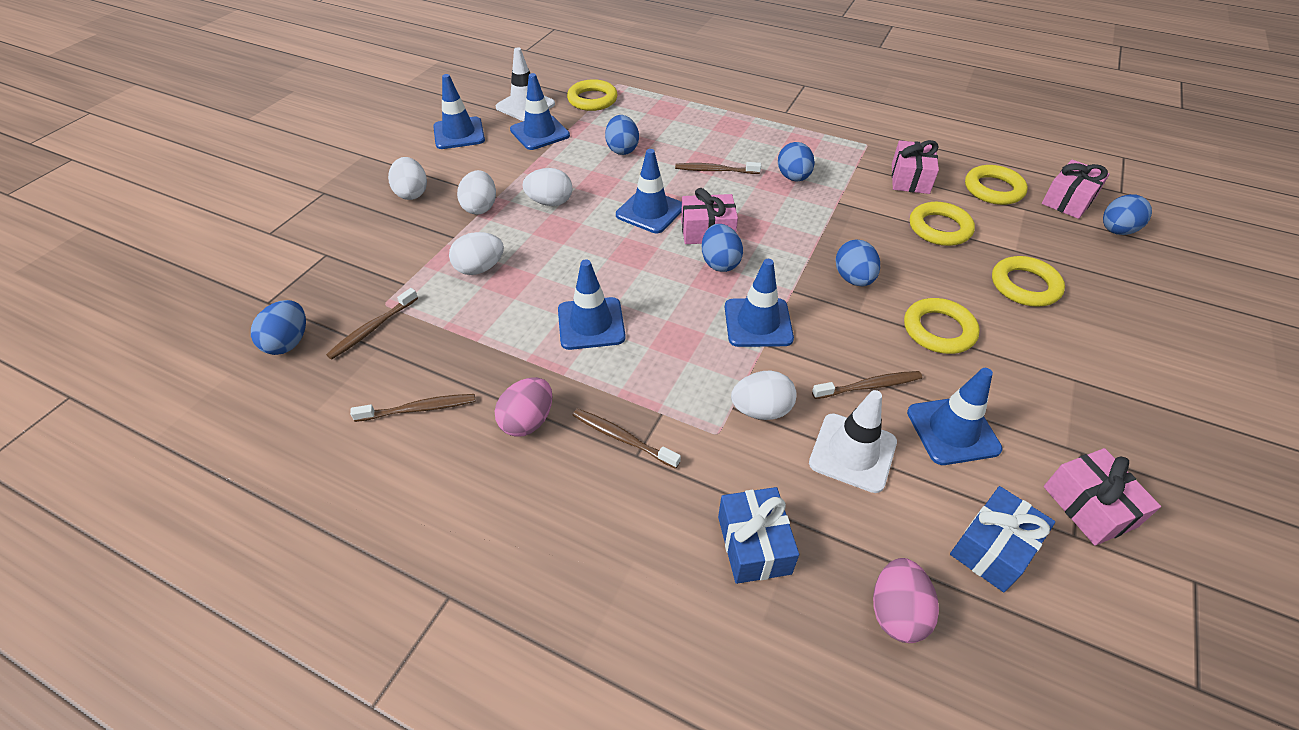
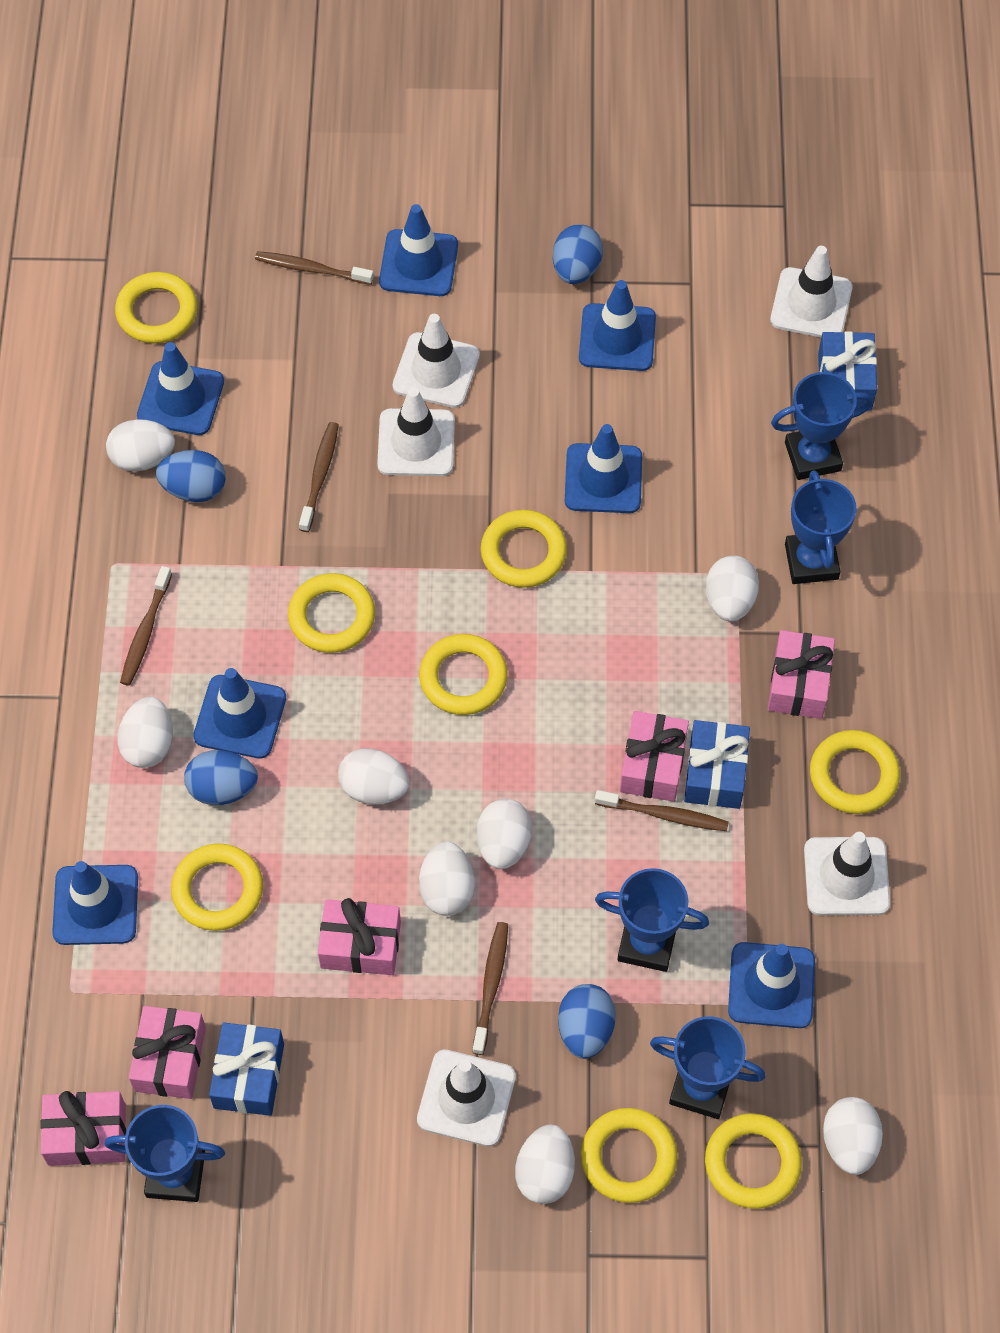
blue egg: 6 -> 4
blue gift: 2 -> 3
blue traffic cone: 6 -> 7
blue trophy: 0 -> 5
pink egg: 2 -> 0
pink gift: 4 -> 5
white egg: 5 -> 8
white traffic cone: 2 -> 5
yellow ring: 5 -> 8

